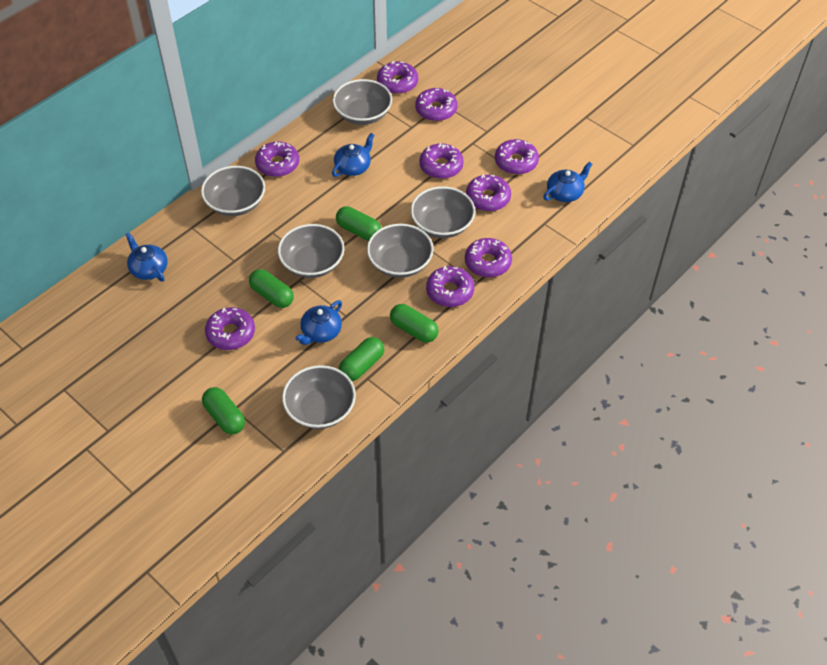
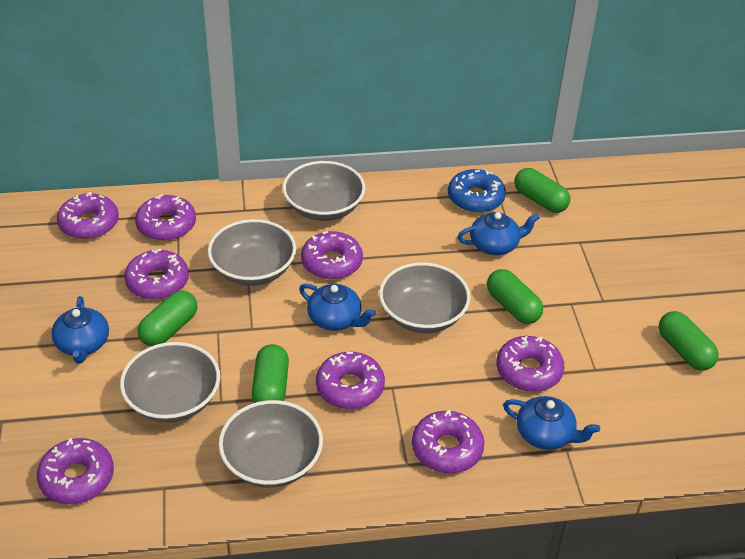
blue donut: 0 -> 1
grey bowl: 6 -> 5
purple donut: 9 -> 8

